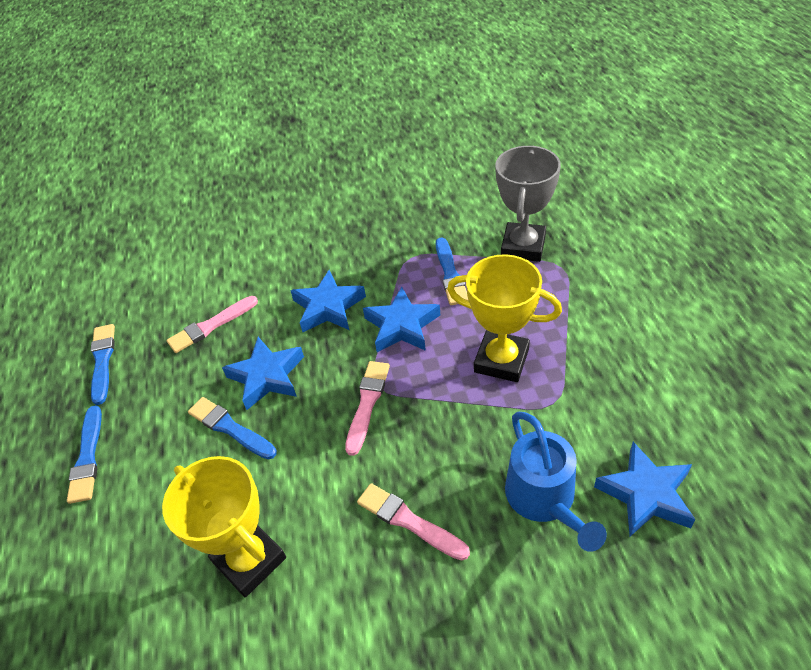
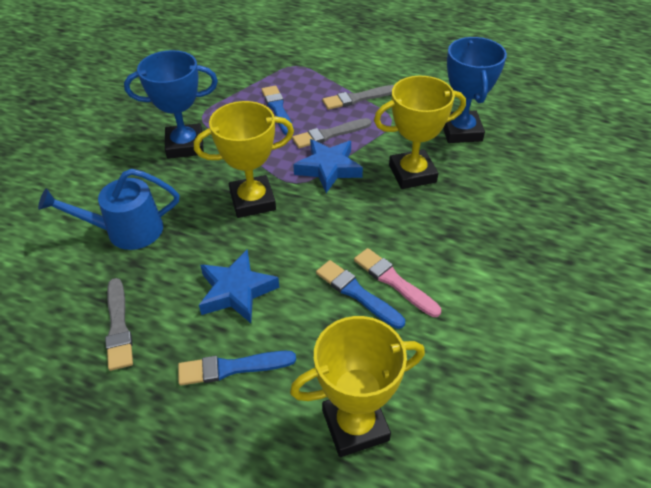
blue brush: 4 -> 3
blue star: 4 -> 2
blue trophy: 0 -> 2
grey brush: 0 -> 3
grey trophy: 1 -> 0
pink brush: 3 -> 1
yellow trophy: 2 -> 3

